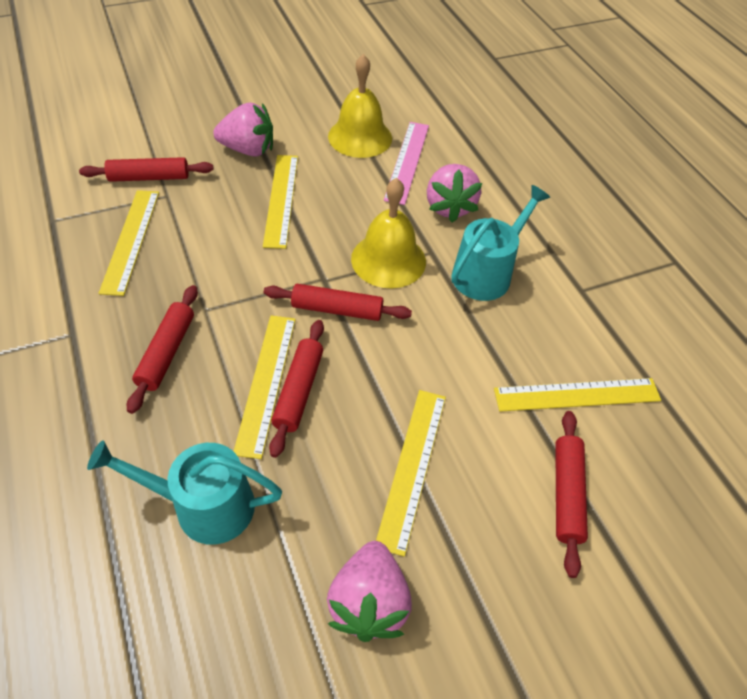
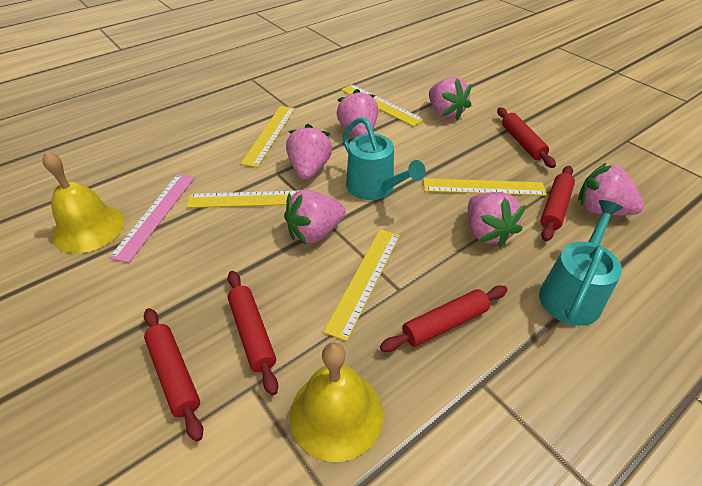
pink strawberry: 3 -> 6

